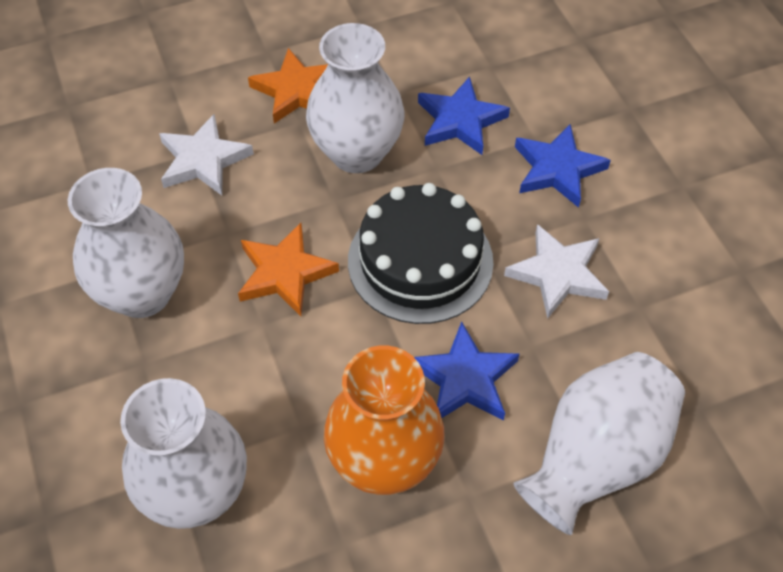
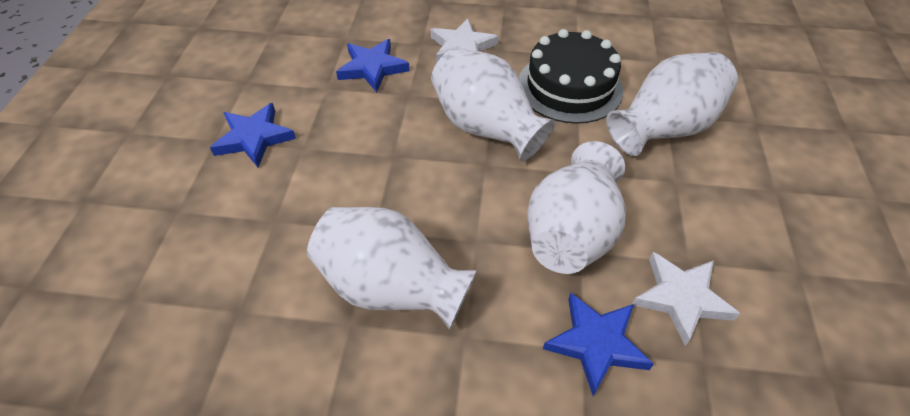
orange star: 2 -> 0
orange vase: 1 -> 0

